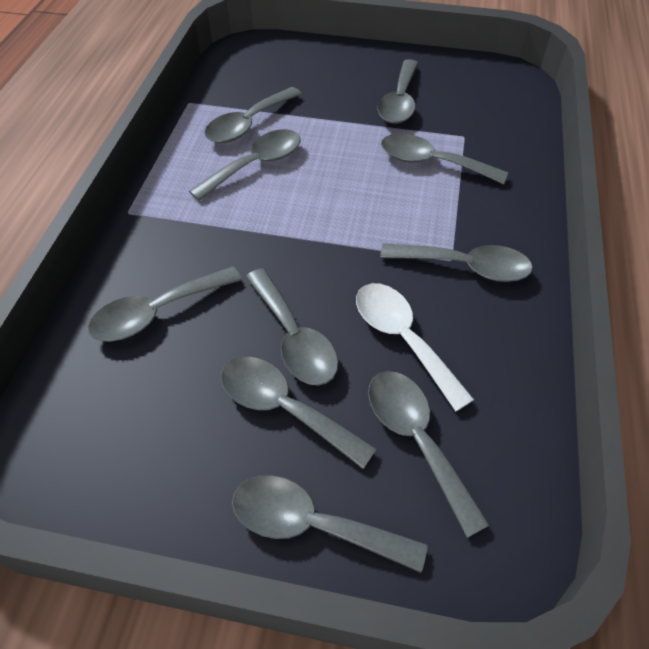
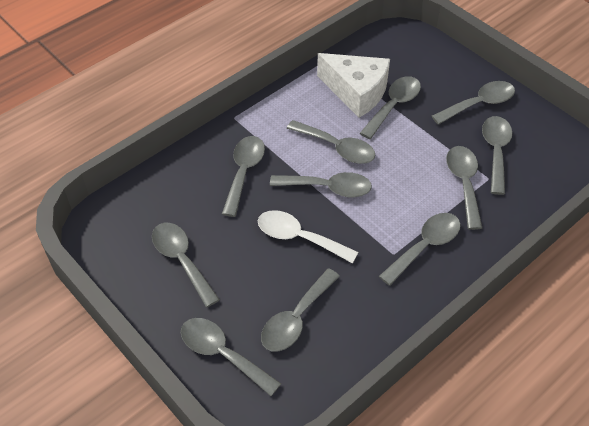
grey spoon: 10 -> 11
white cheese: 0 -> 1

